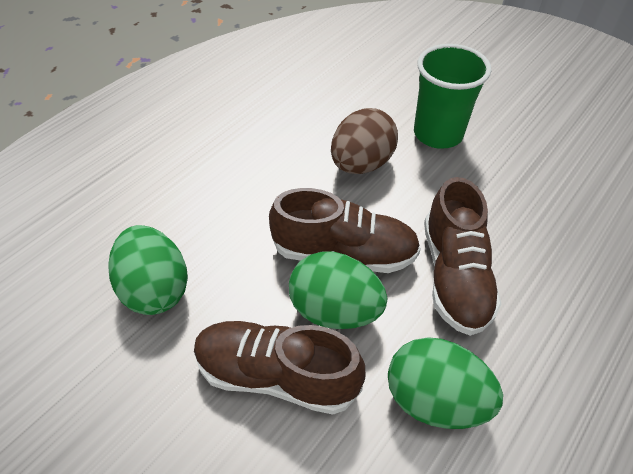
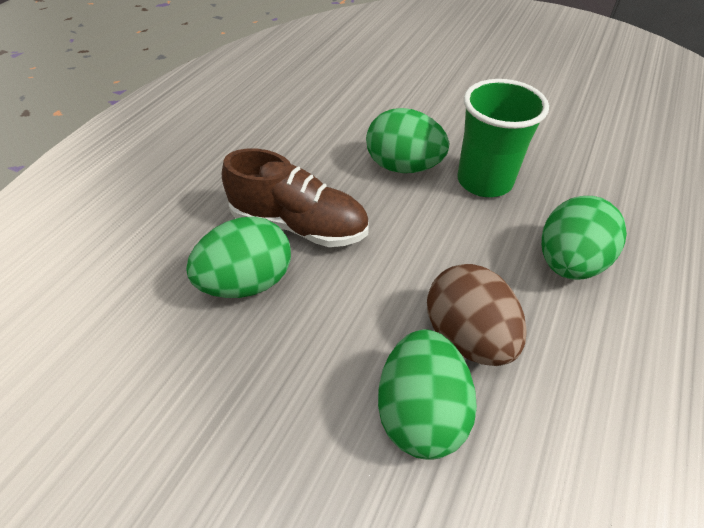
brown shoe: 3 -> 1
green egg: 3 -> 4

